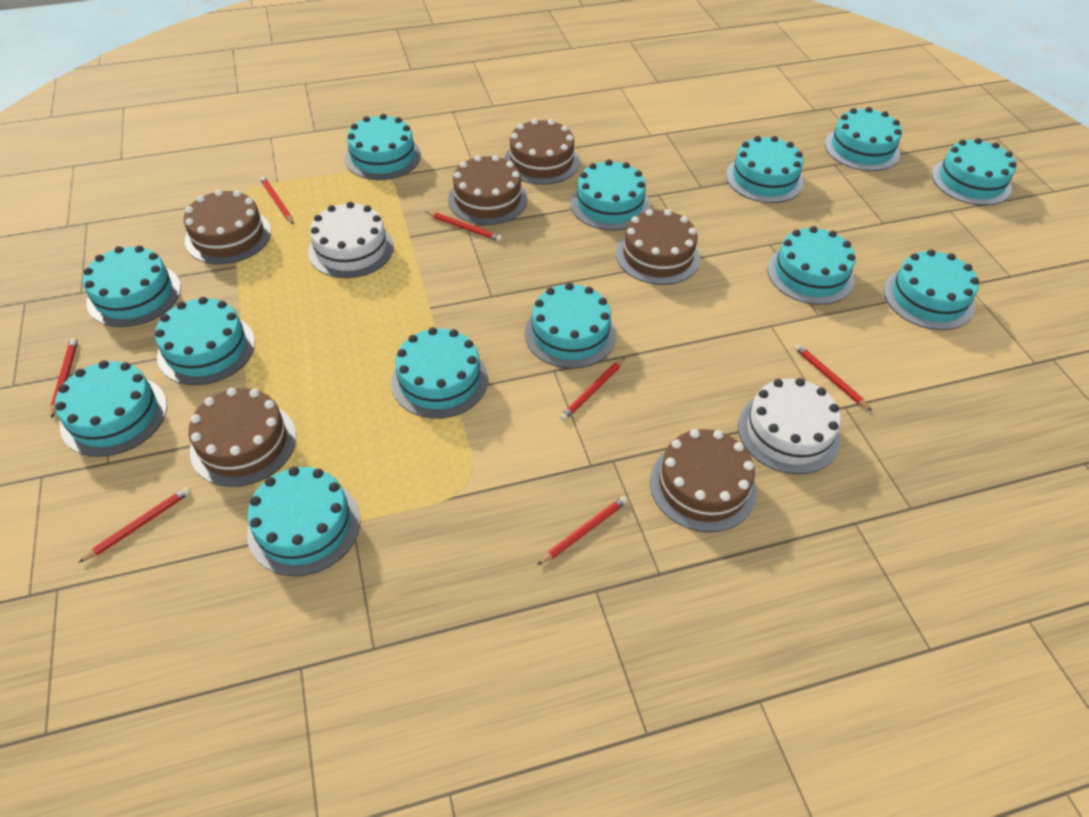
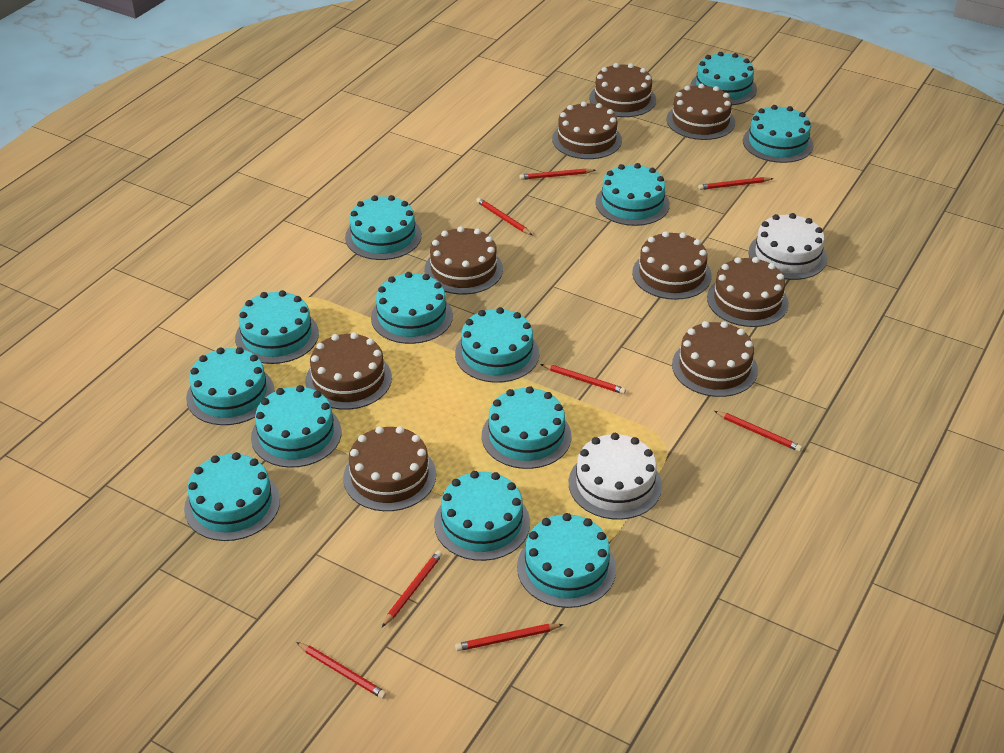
brown cake: 6 -> 9
red pencil: 7 -> 8

